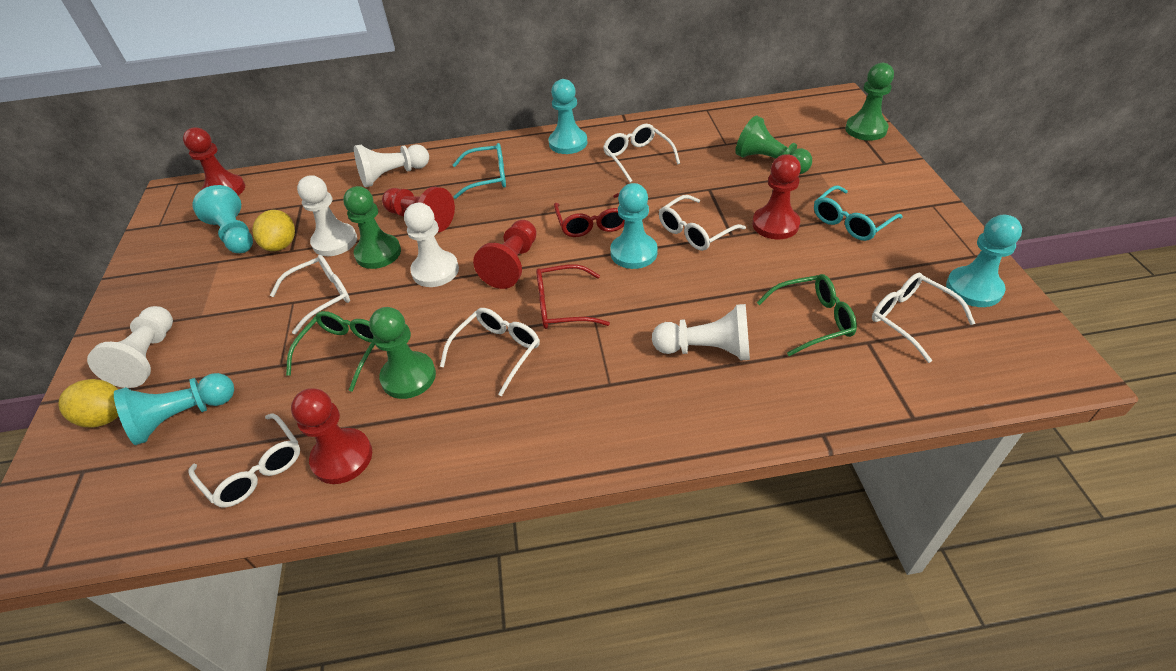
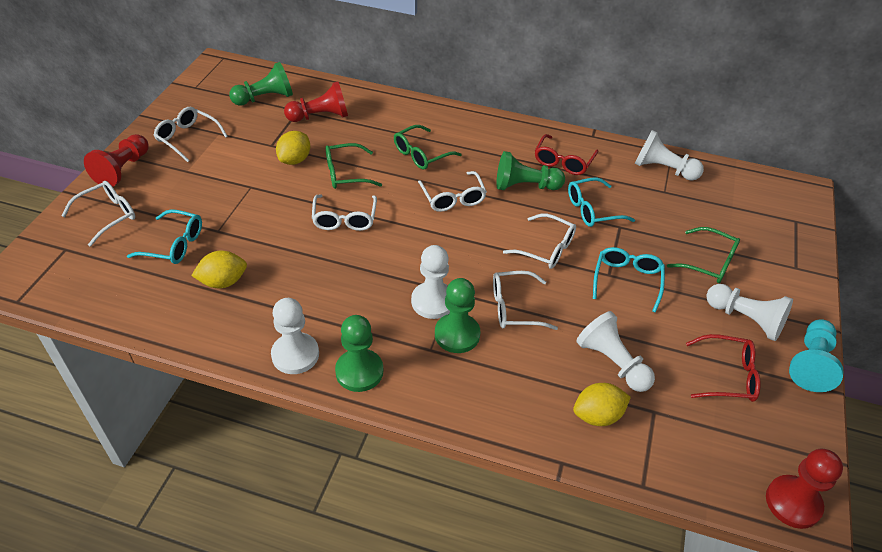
green glasses: 2 -> 3
red pawn: 5 -> 3
turquoise glasses: 2 -> 3
turquoise pawn: 5 -> 1
yellow lemon: 2 -> 3

